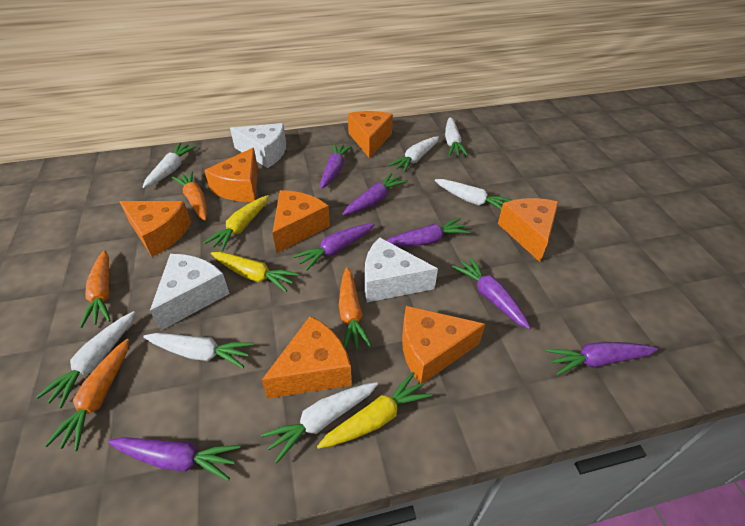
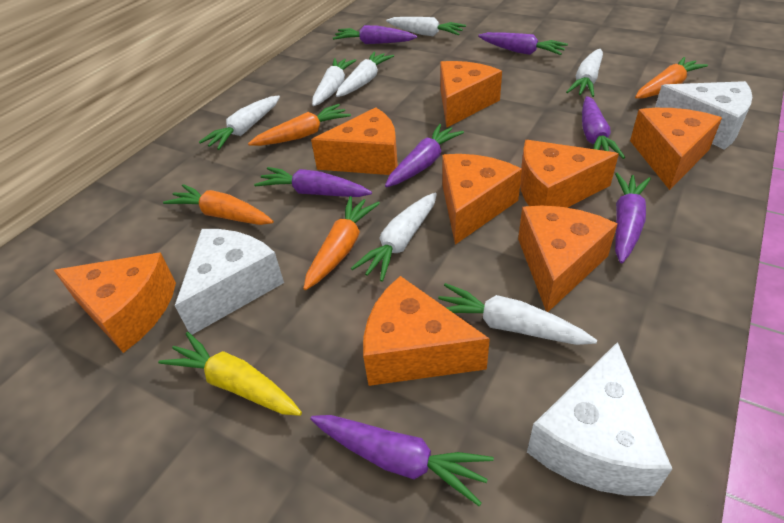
orange cheese: 7 -> 8
yellow carrot: 3 -> 1

